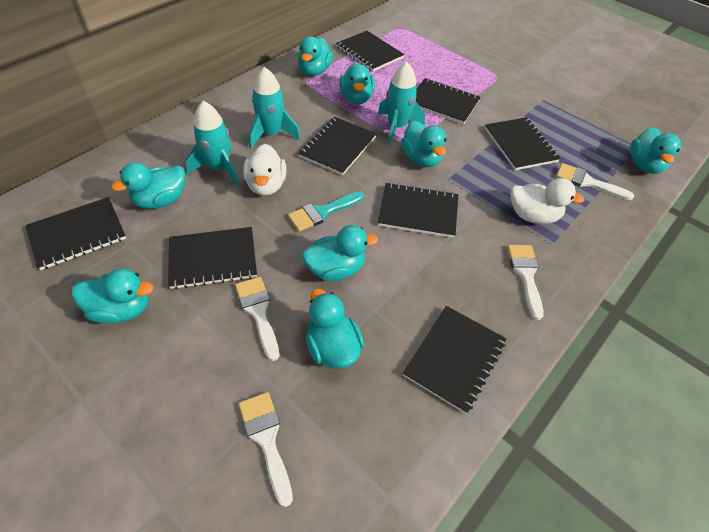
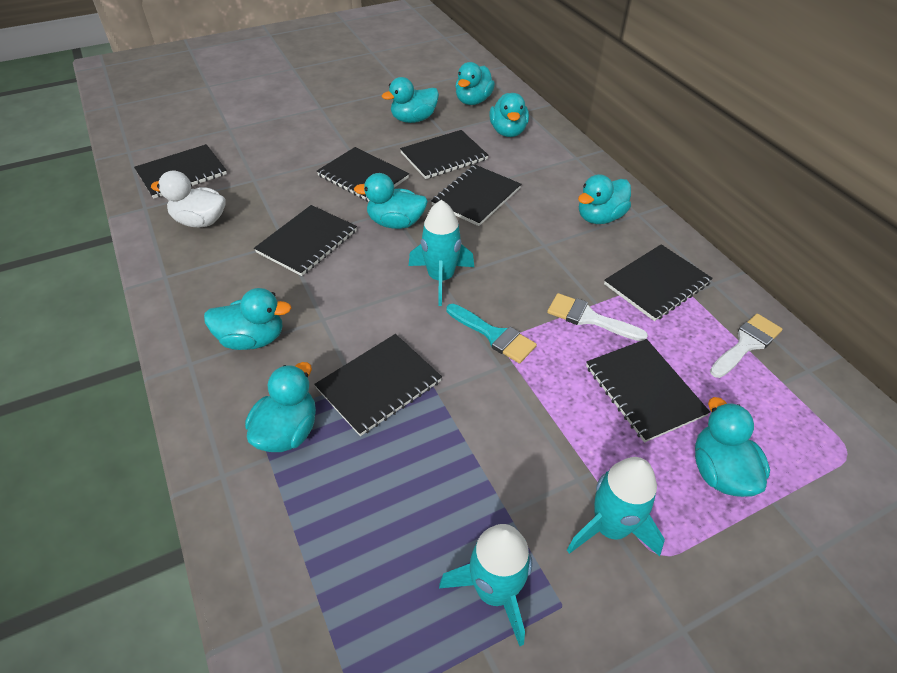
white brush: 4 -> 2
white duck: 2 -> 1

